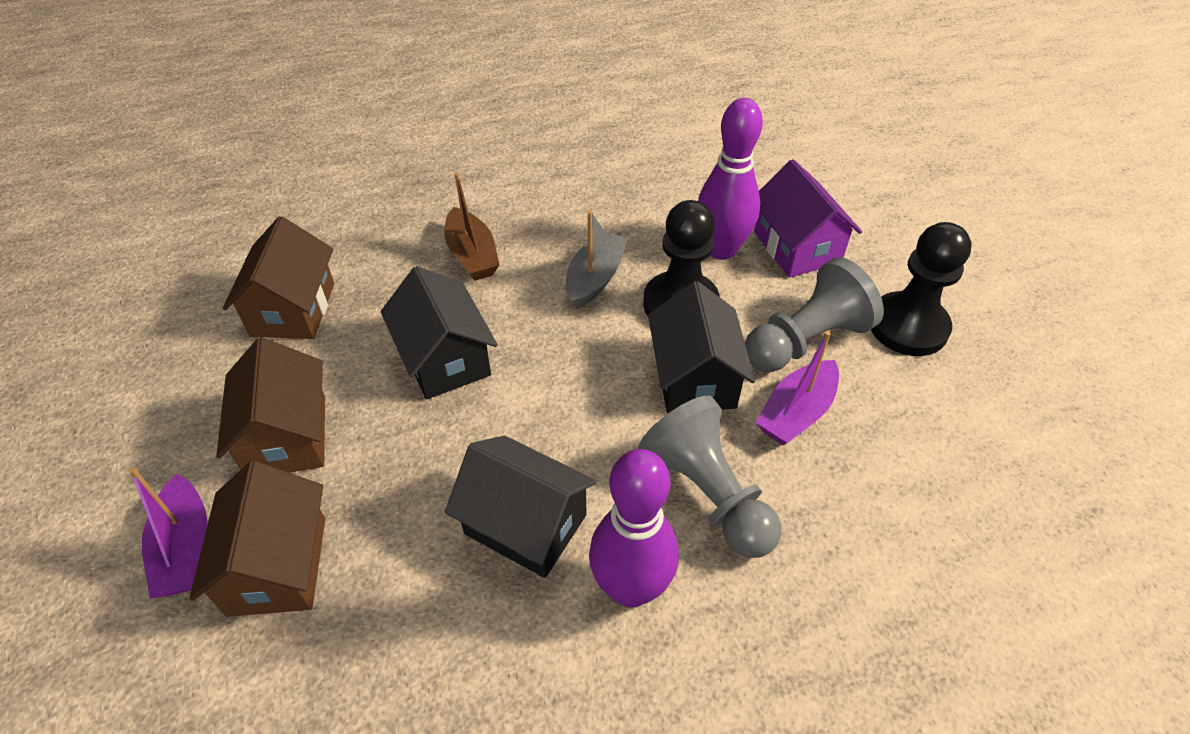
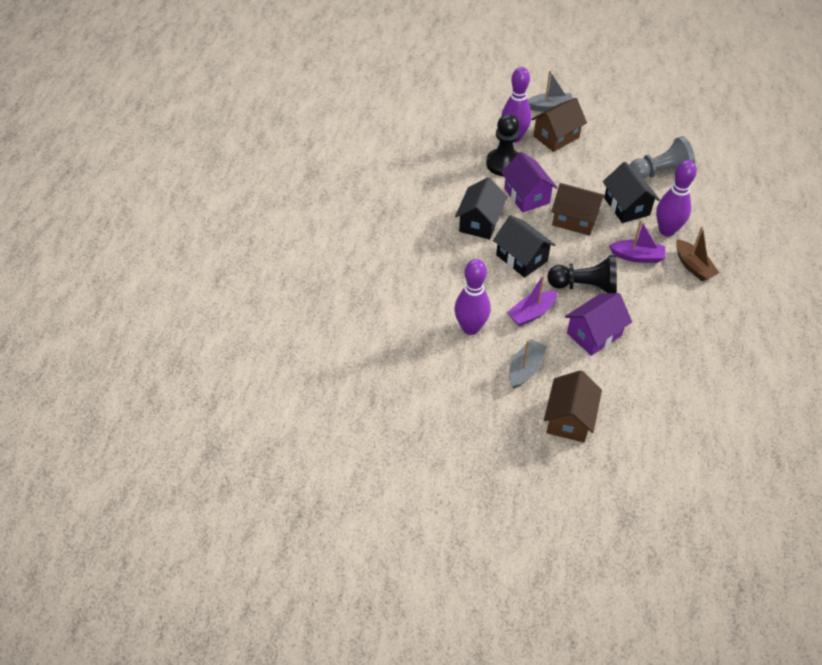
grey boat: 1 -> 2
grey pawn: 2 -> 1
purple bowling pin: 2 -> 3
purple house: 1 -> 2

